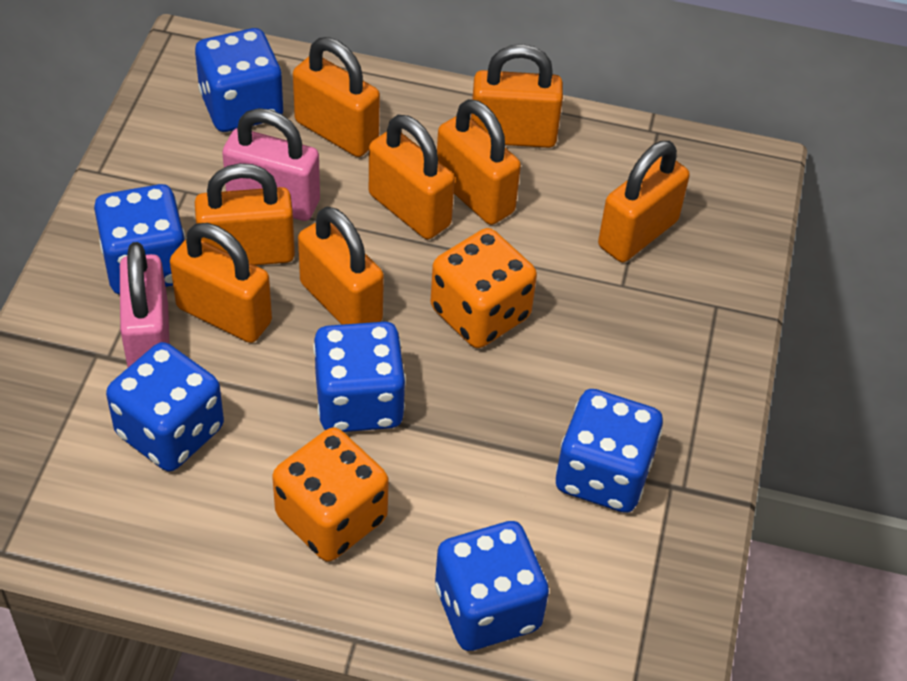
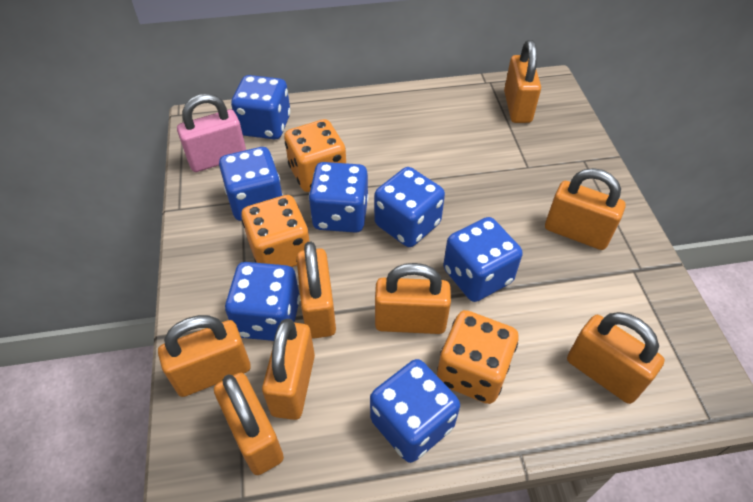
blue dice: 6 -> 7
orange dice: 2 -> 3
pink padlock: 2 -> 1

